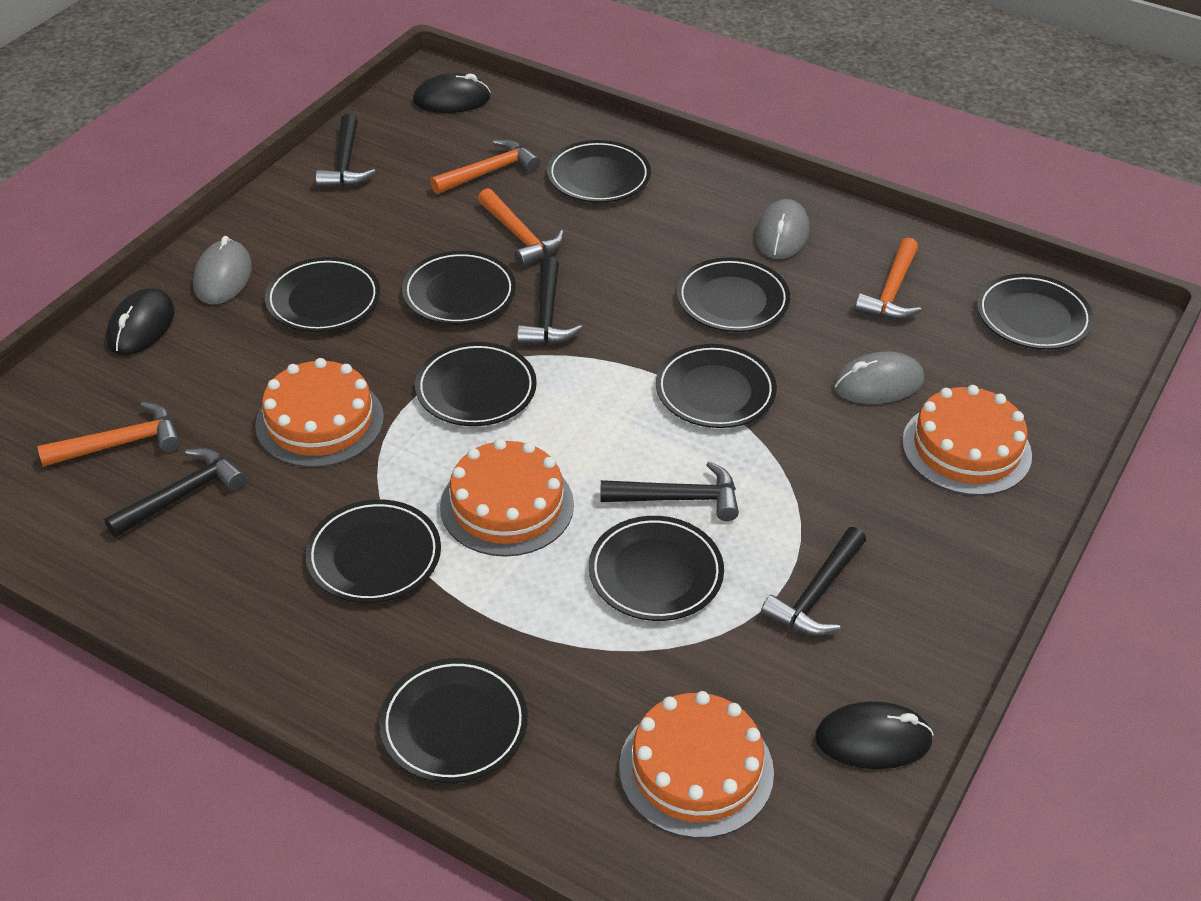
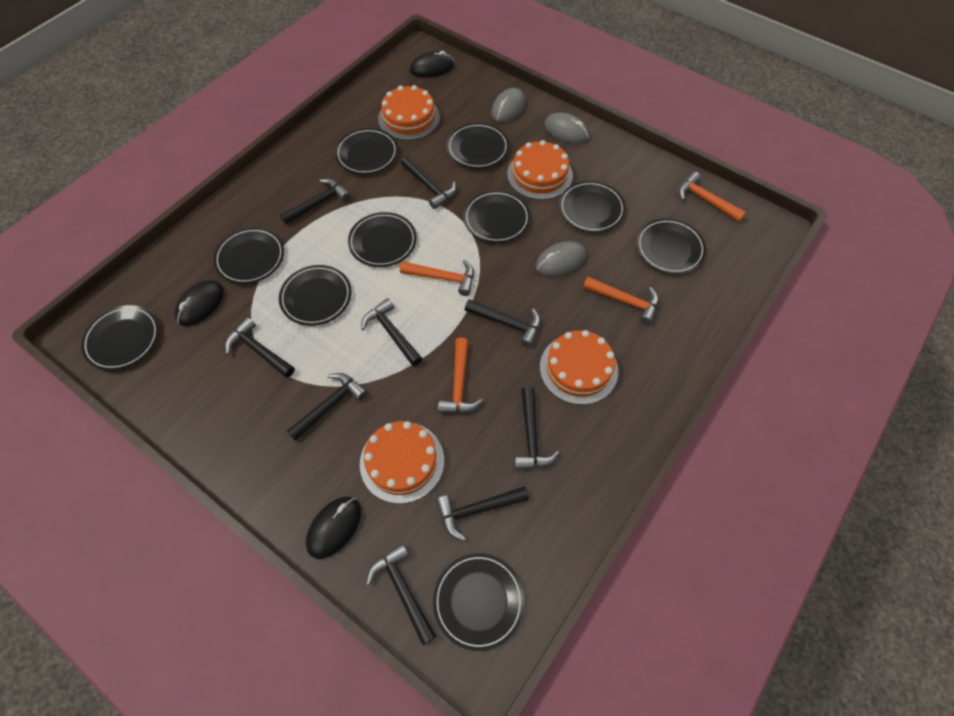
black hammer: 5 -> 9

